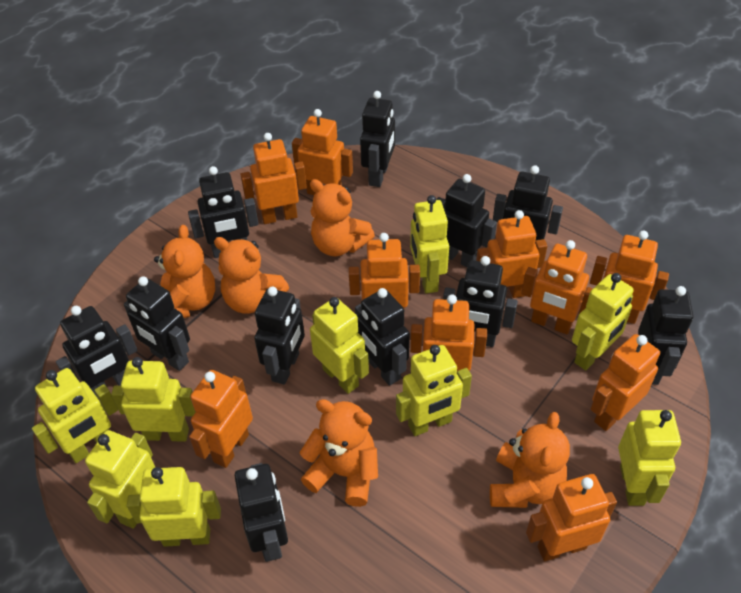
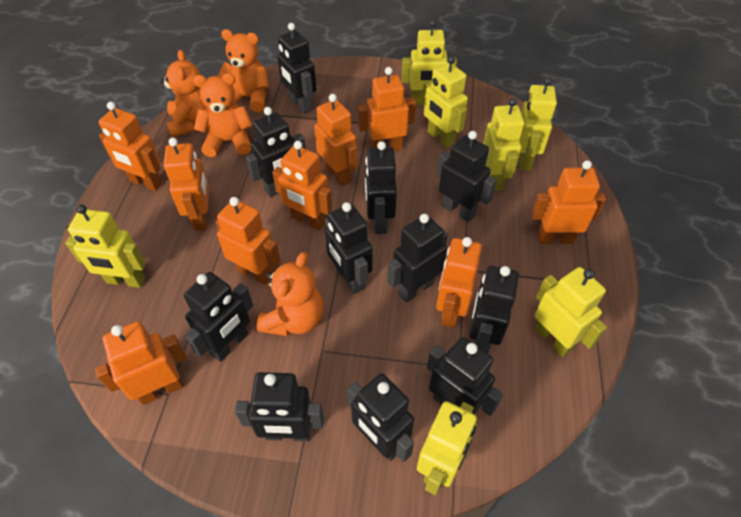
orange robot: 10 -> 9
orange teddy bear: 5 -> 4
yellow robot: 9 -> 7

